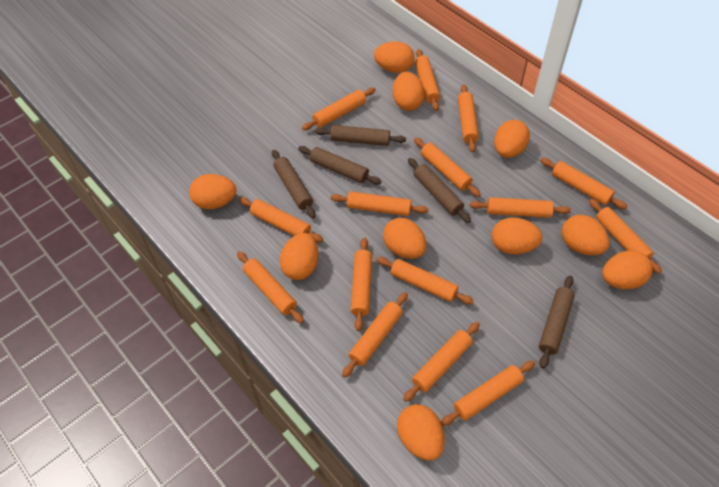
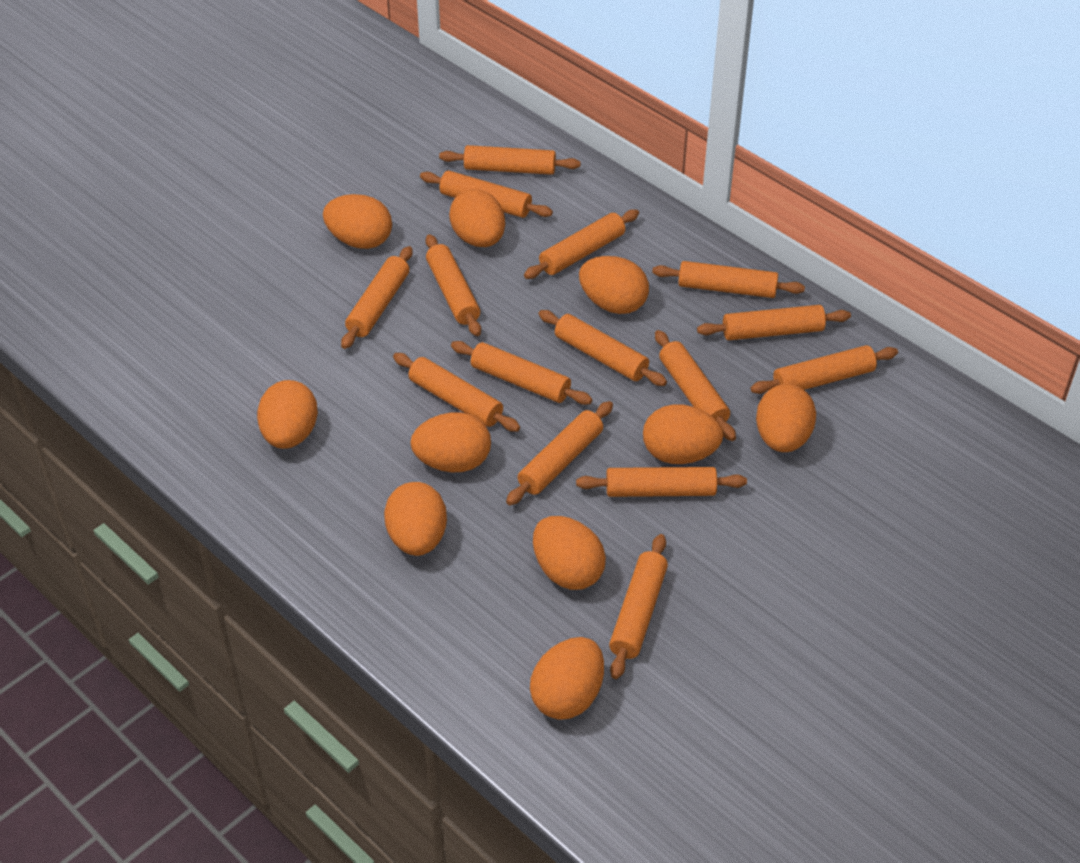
brown rolling pin: 5 -> 0

